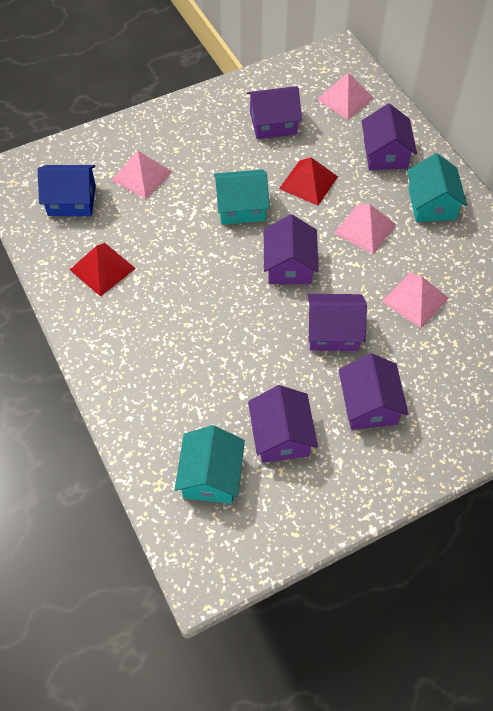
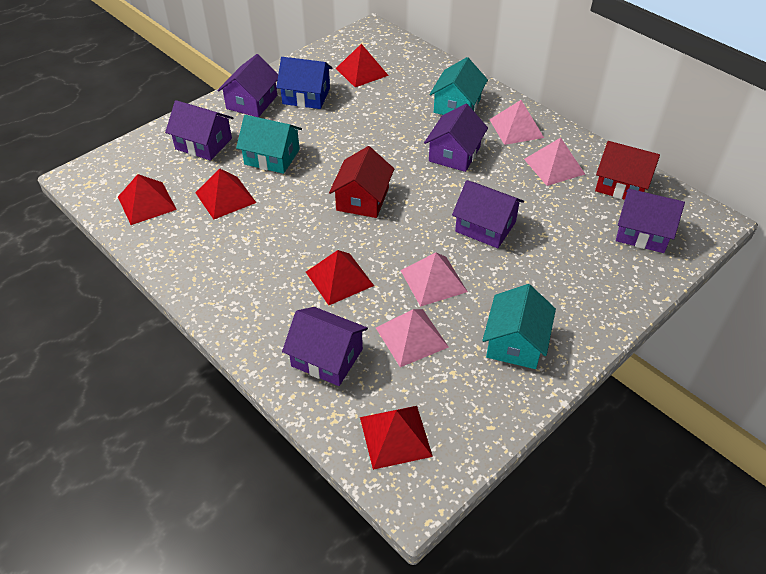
red house: 0 -> 2
red pyramid: 2 -> 5

